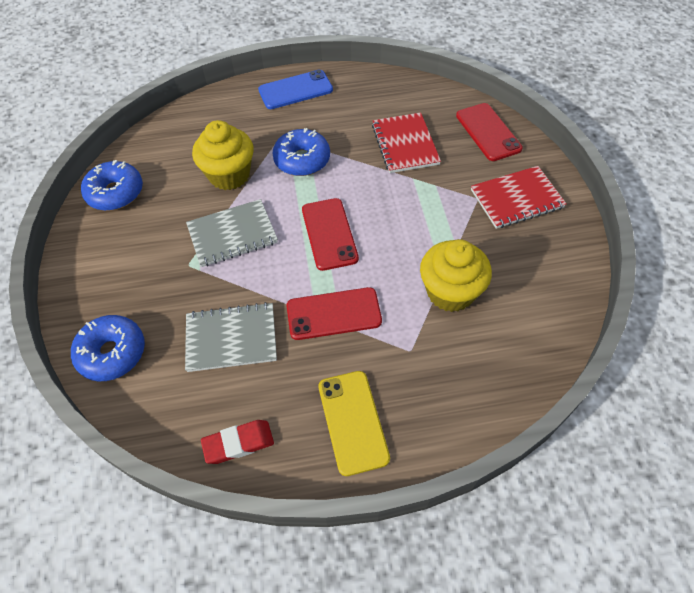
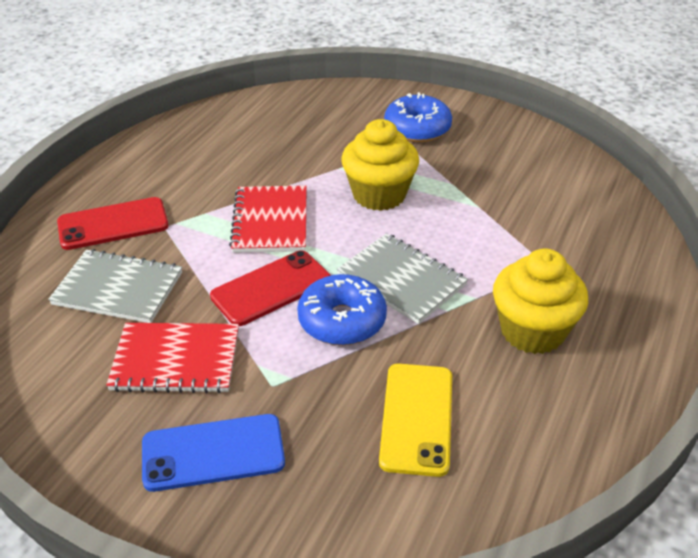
blue donut: 3 -> 2
red eraser: 1 -> 0
red phone: 3 -> 2

